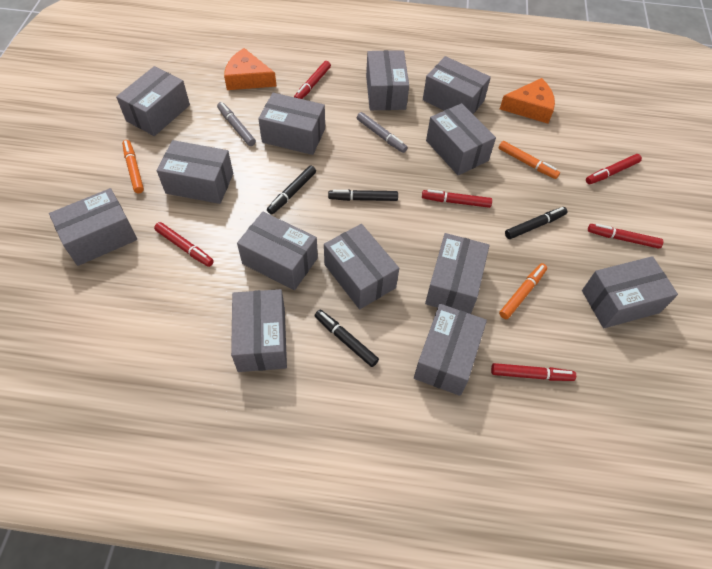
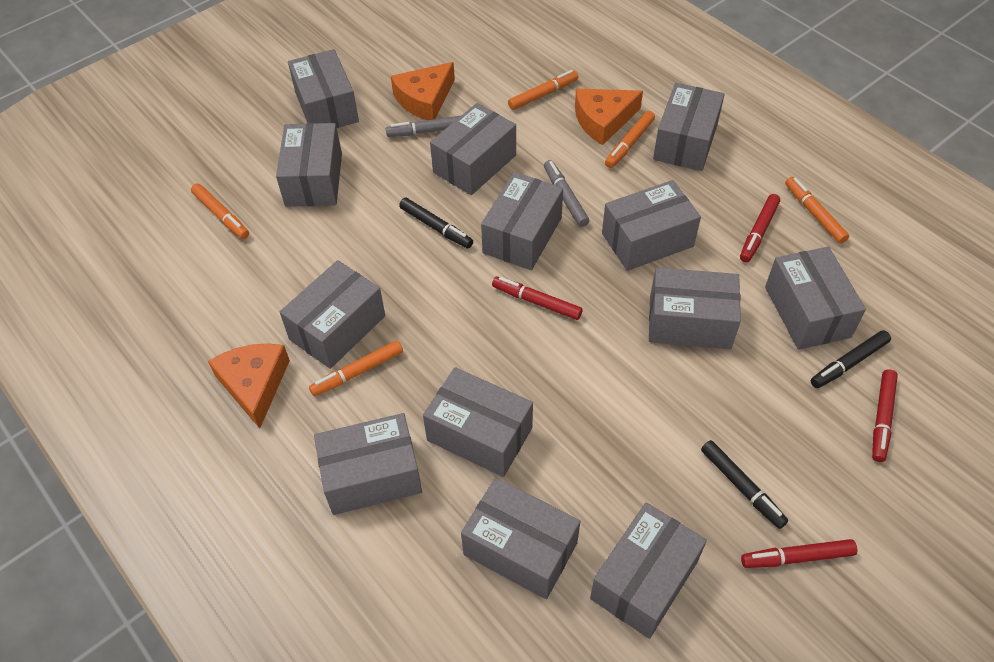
black marker: 4 -> 3
orange cheese: 2 -> 3
orange marker: 3 -> 5
red marker: 6 -> 4

